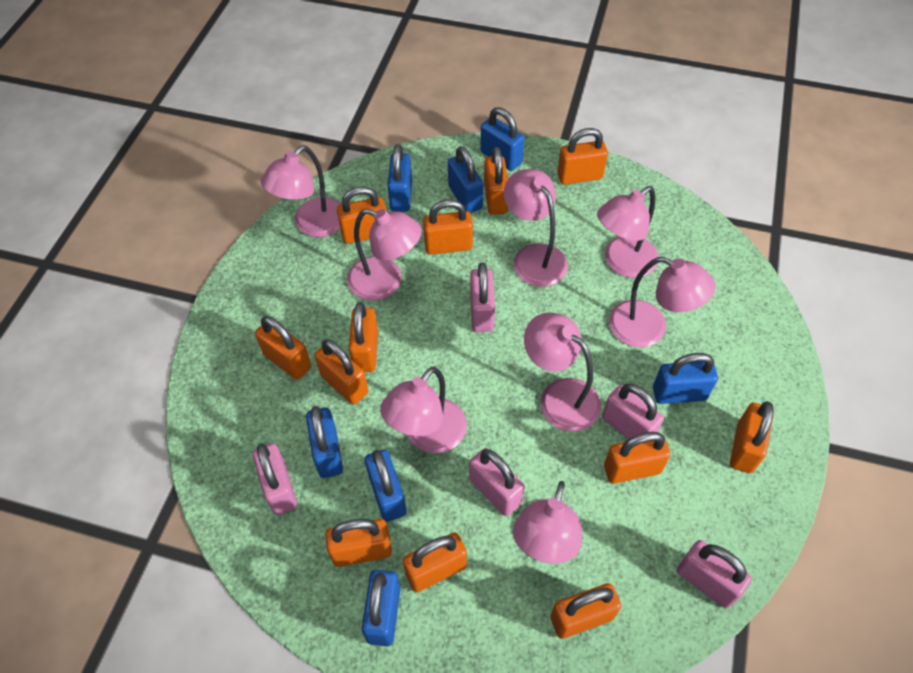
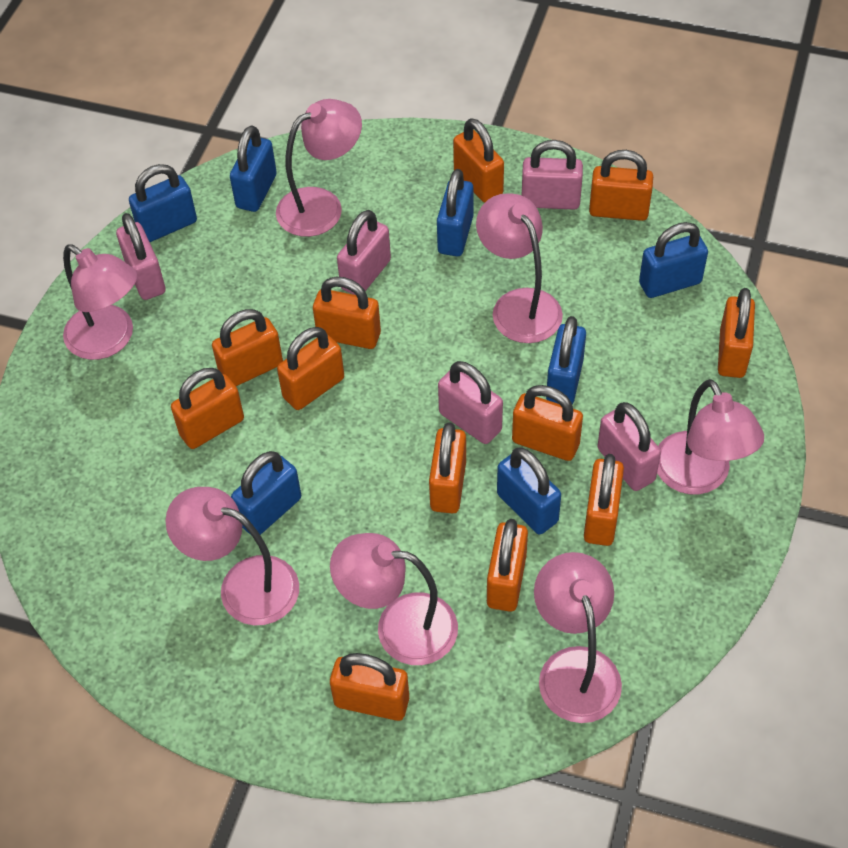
pink lamp: 8 -> 7

